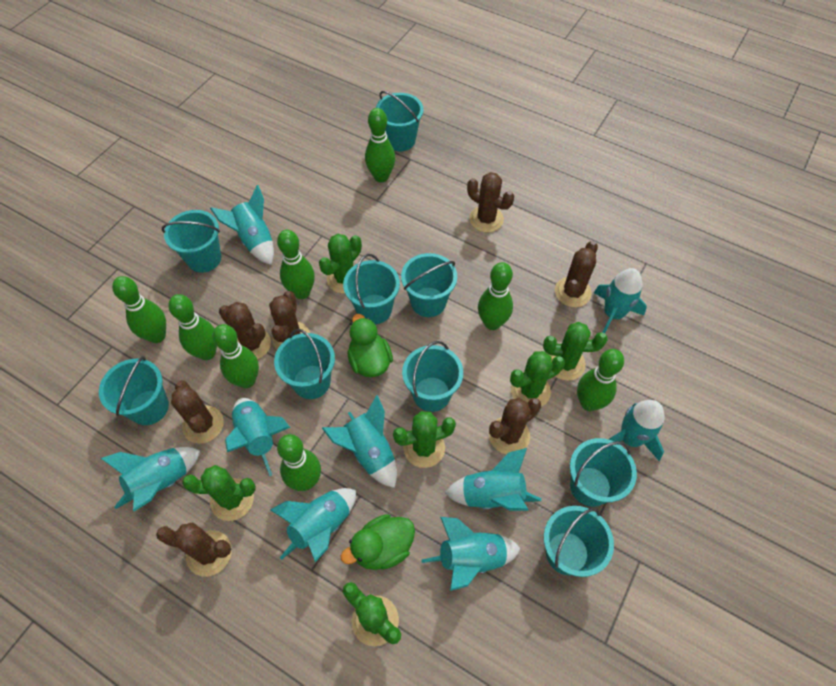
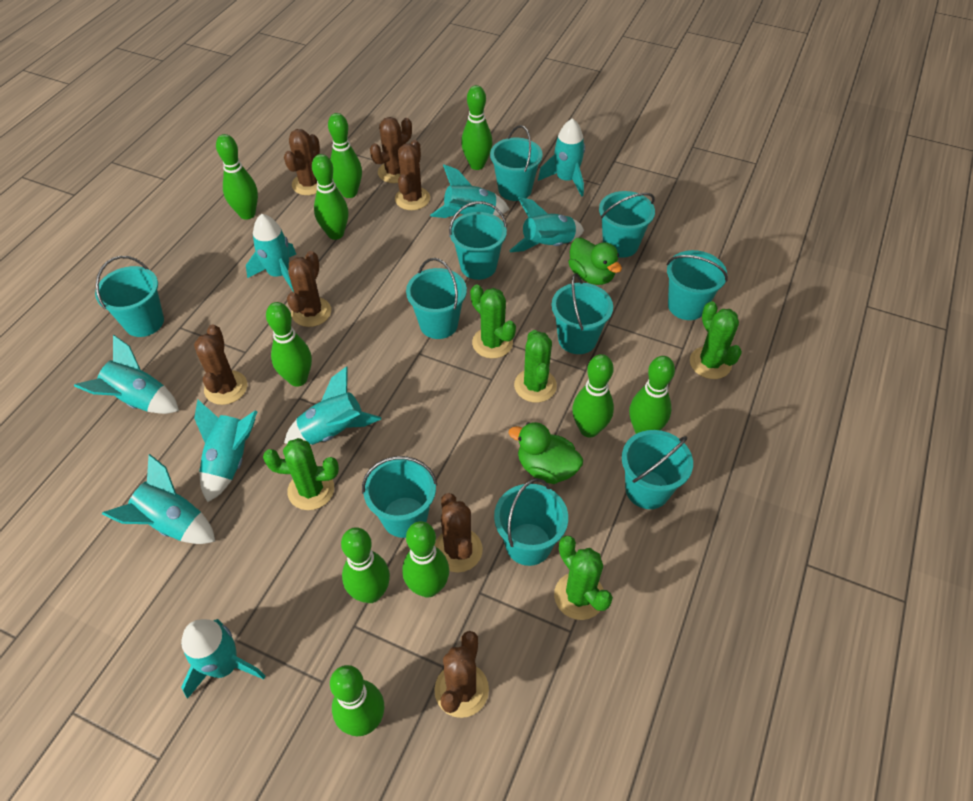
green bowling pin: 8 -> 10
green cactus: 6 -> 5
turquoise bucket: 9 -> 10

